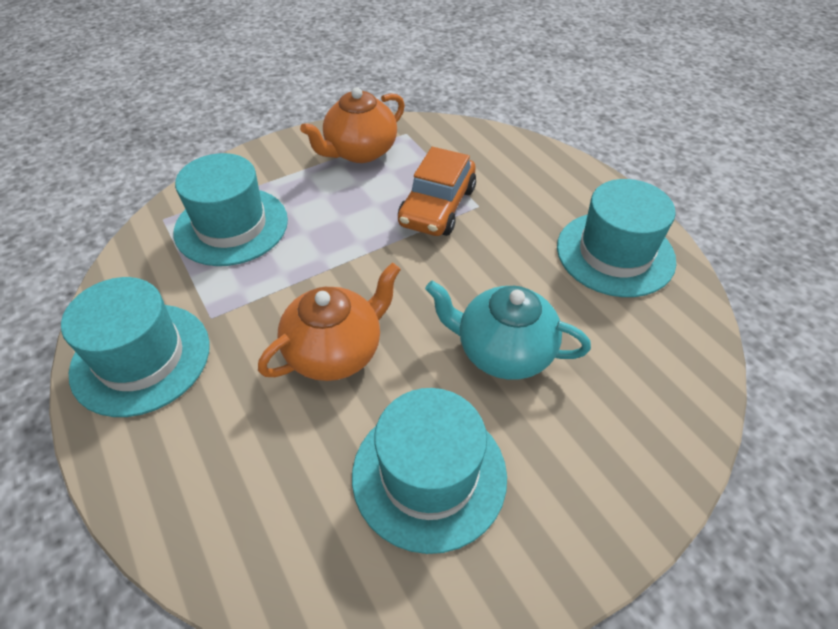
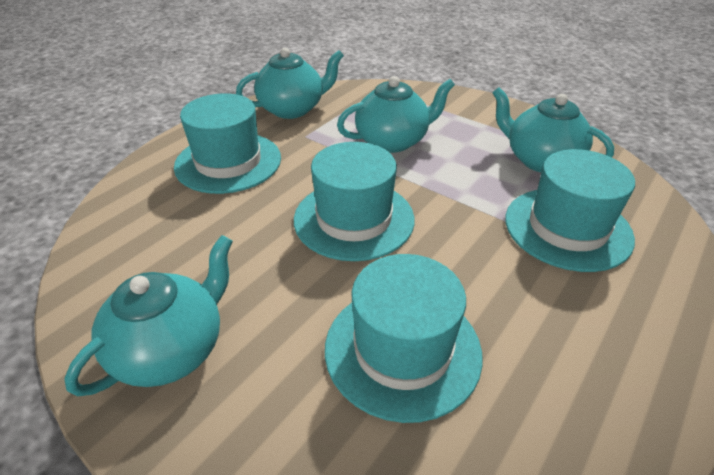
orange car: 1 -> 0
orange teapot: 2 -> 0
turquoise teapot: 1 -> 4

